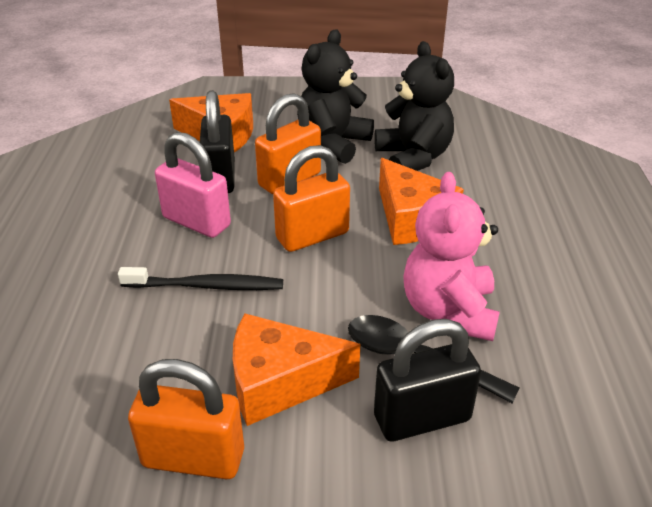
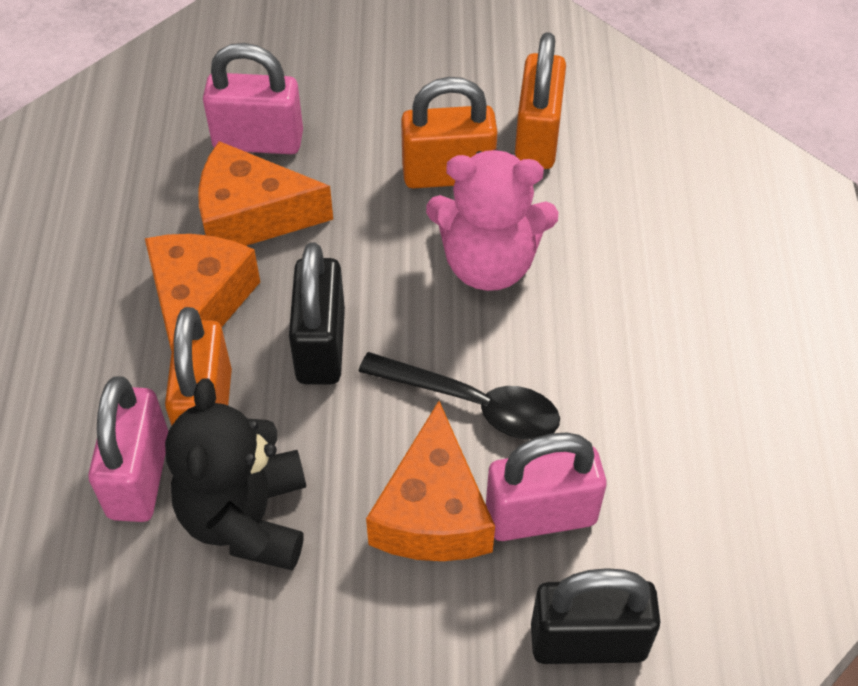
black teddy bear: 2 -> 1
black toothbrush: 1 -> 0
pink padlock: 1 -> 3

